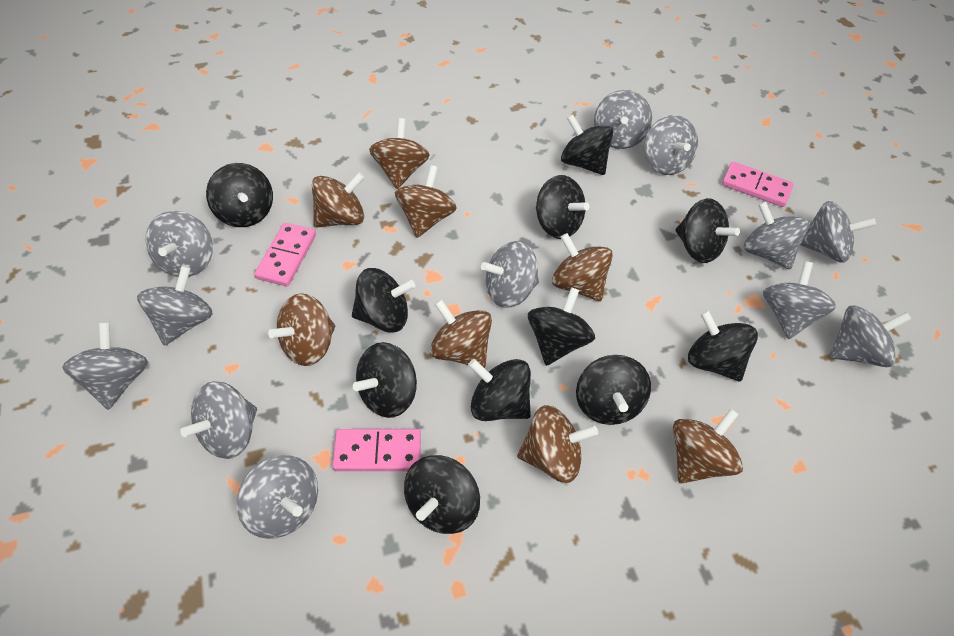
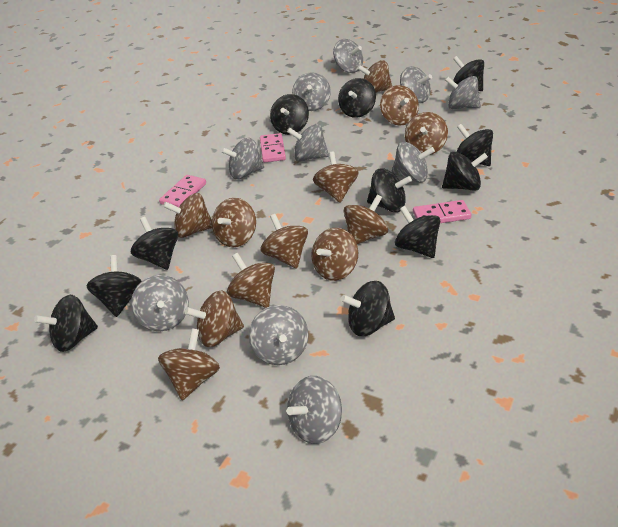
brown spinning top: 8 -> 12
grey spinning top: 12 -> 10

